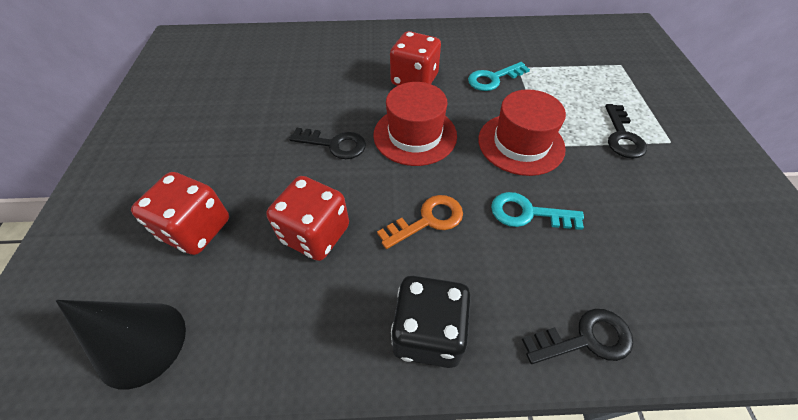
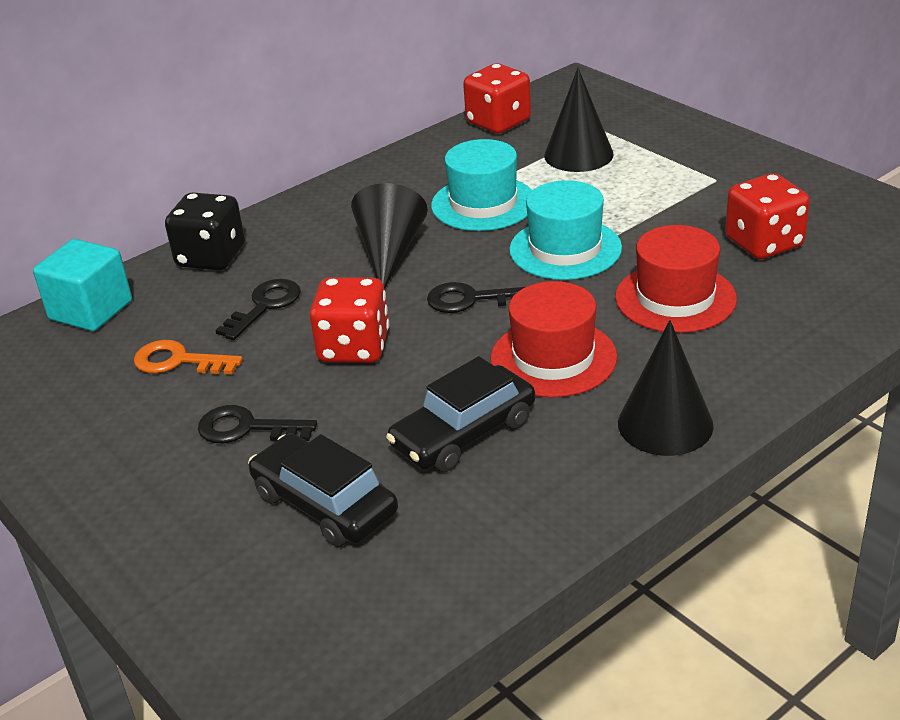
black car: 0 -> 2
black cone: 1 -> 3
turquoise cube: 0 -> 1
turquoise hat: 0 -> 2
turquoise key: 2 -> 0

